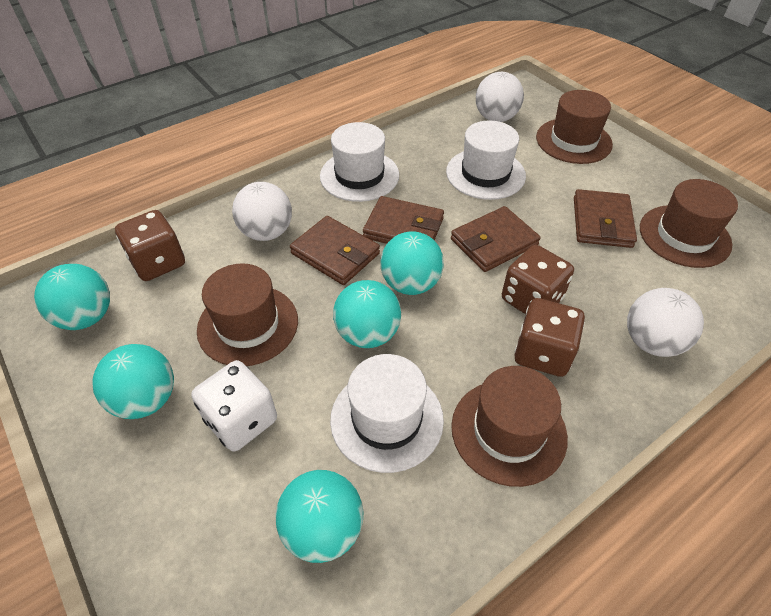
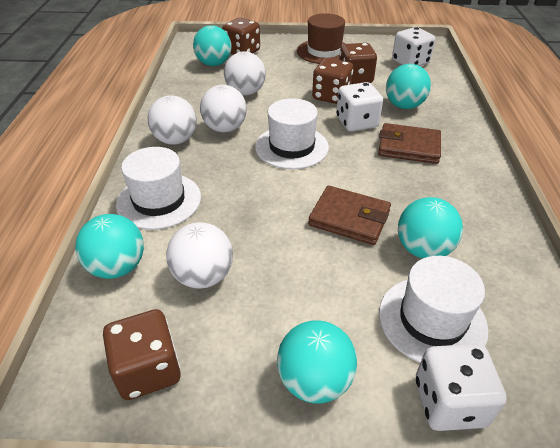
brown dice: 3 -> 4
brown hat: 4 -> 1
brown wallet: 4 -> 2
white ball: 3 -> 4
white dice: 1 -> 3

